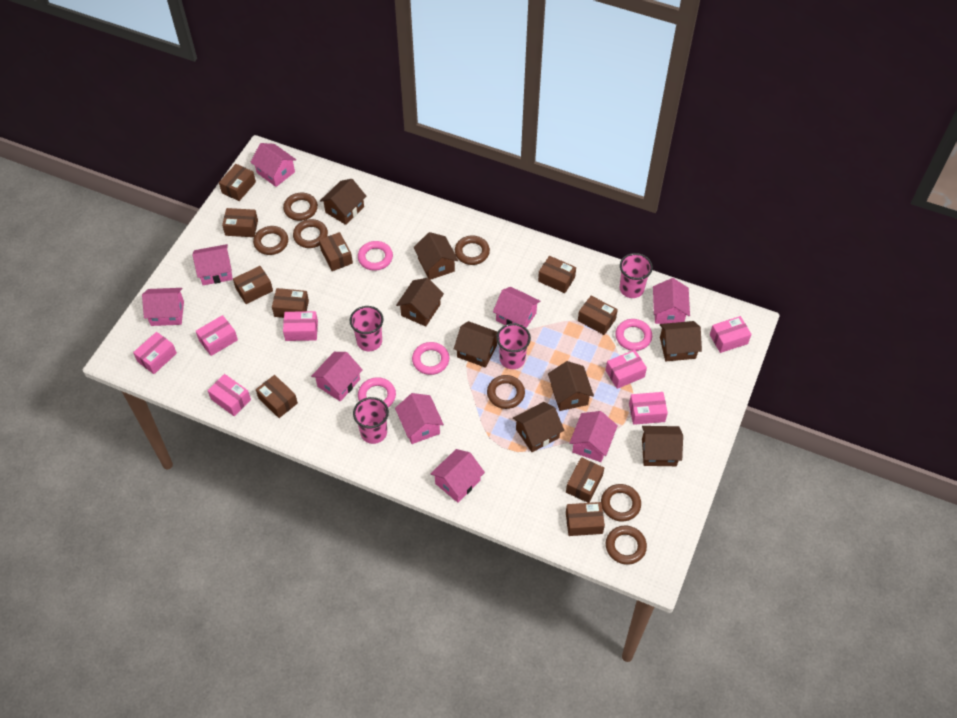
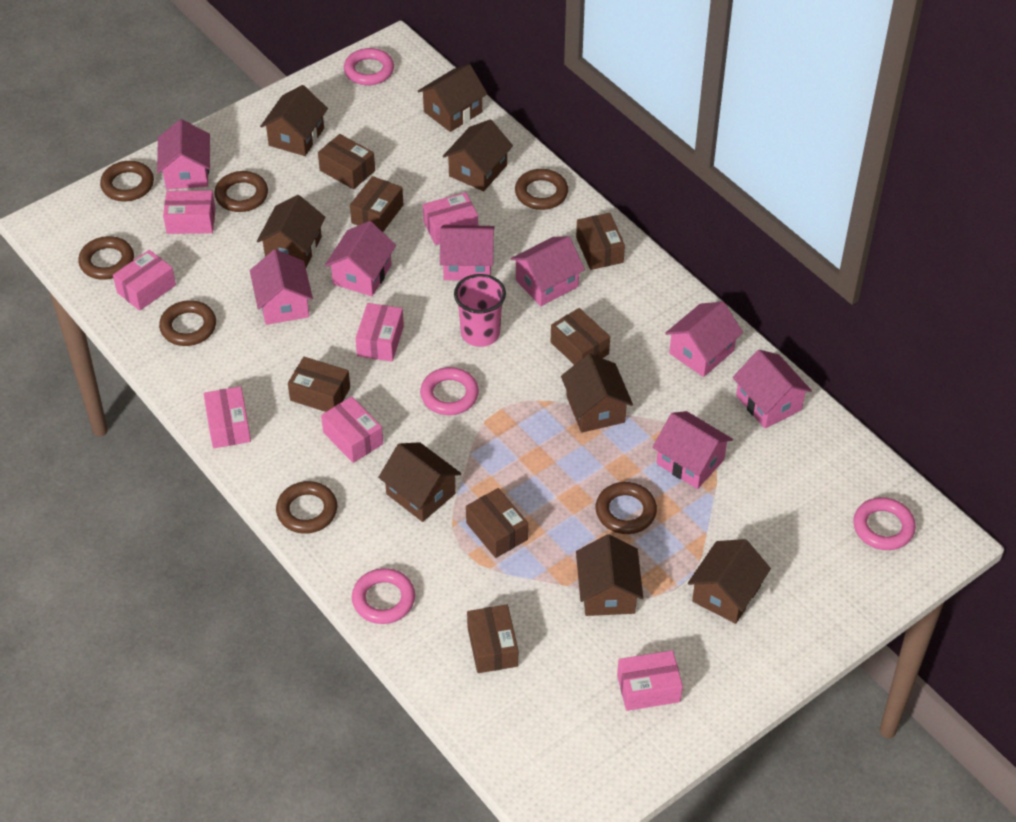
brown box: 10 -> 7
pink cup: 4 -> 1
pink house: 9 -> 8

